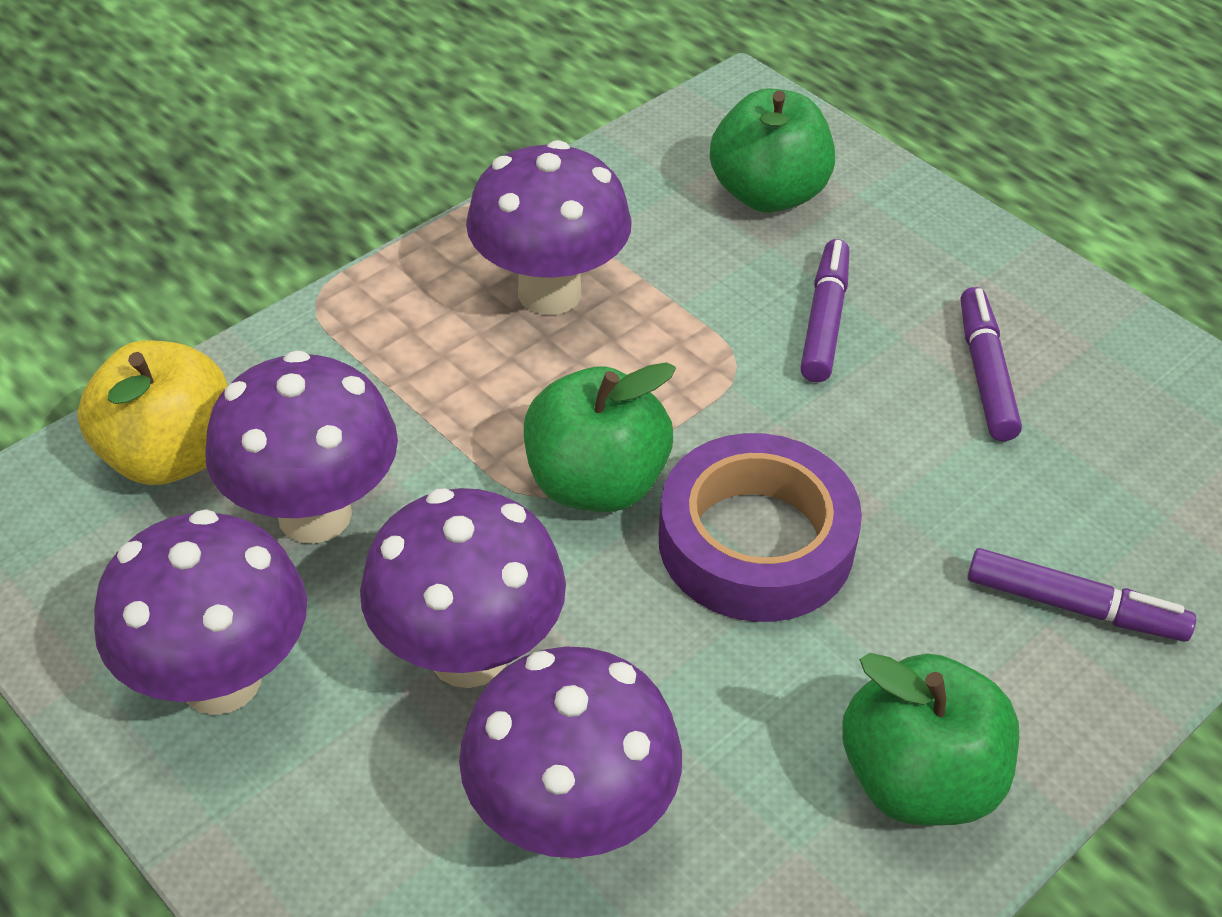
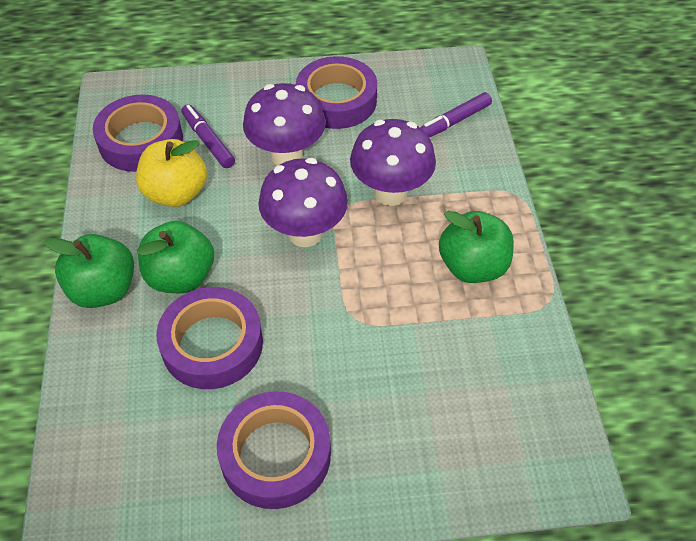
purple marker: 3 -> 2
purple mushroom: 5 -> 3
purple tape: 1 -> 4

